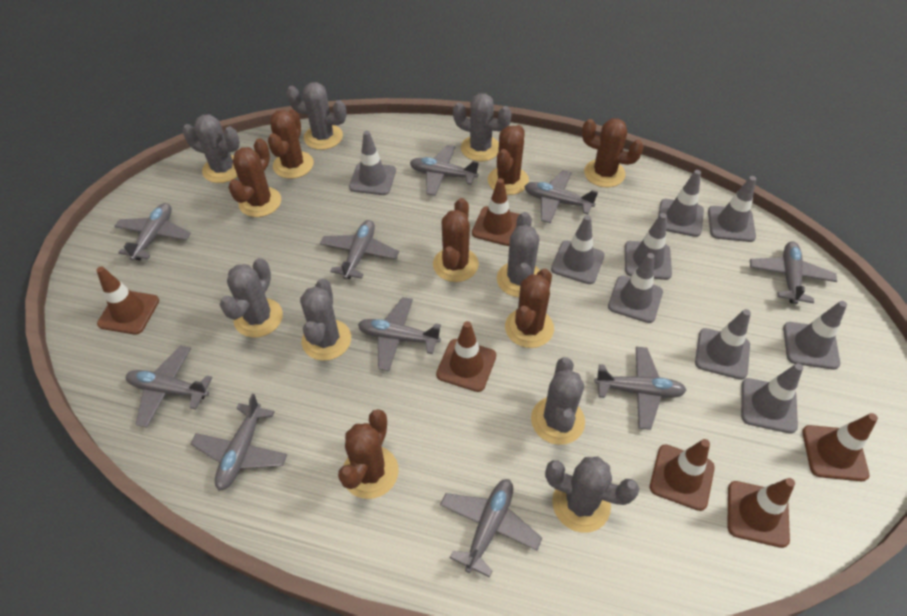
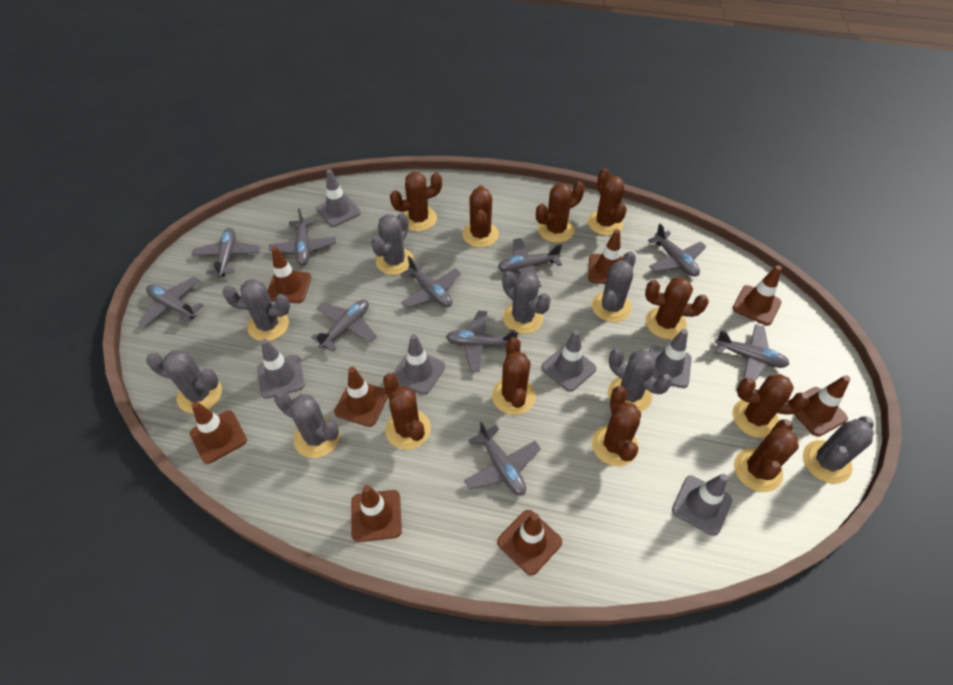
brown cactus: 7 -> 10
brown traffic cone: 6 -> 8
grey traffic cone: 9 -> 6

